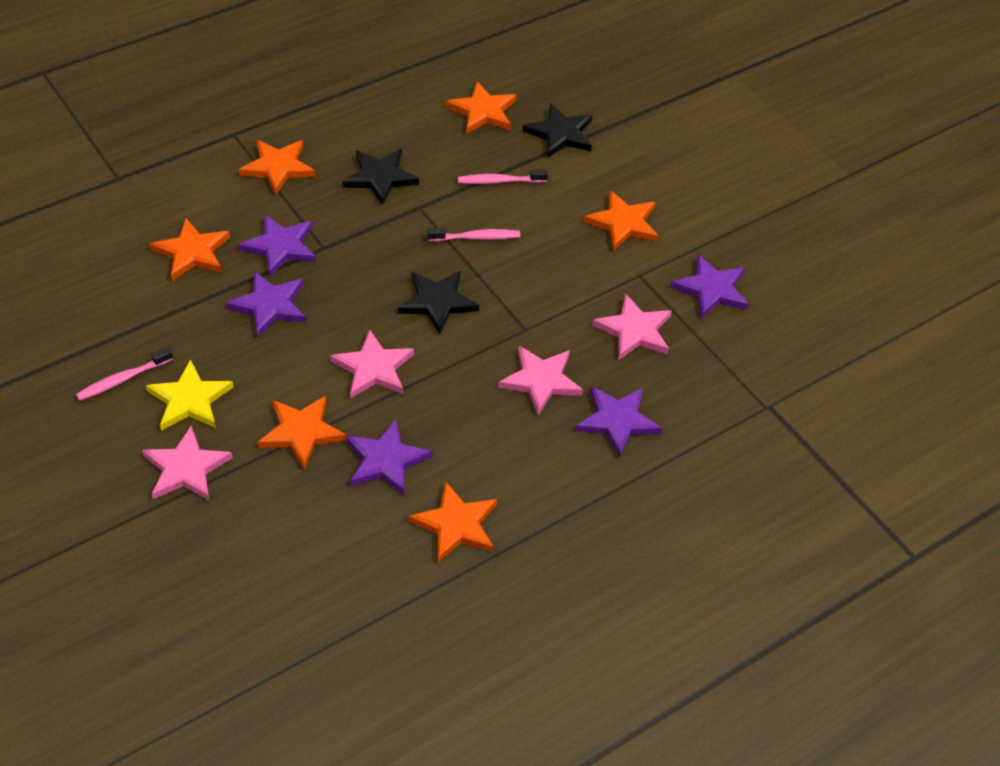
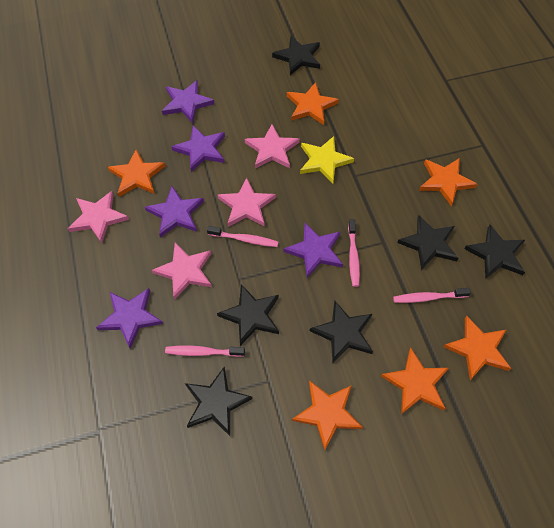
black star: 3 -> 6
pink toothbrush: 3 -> 4

